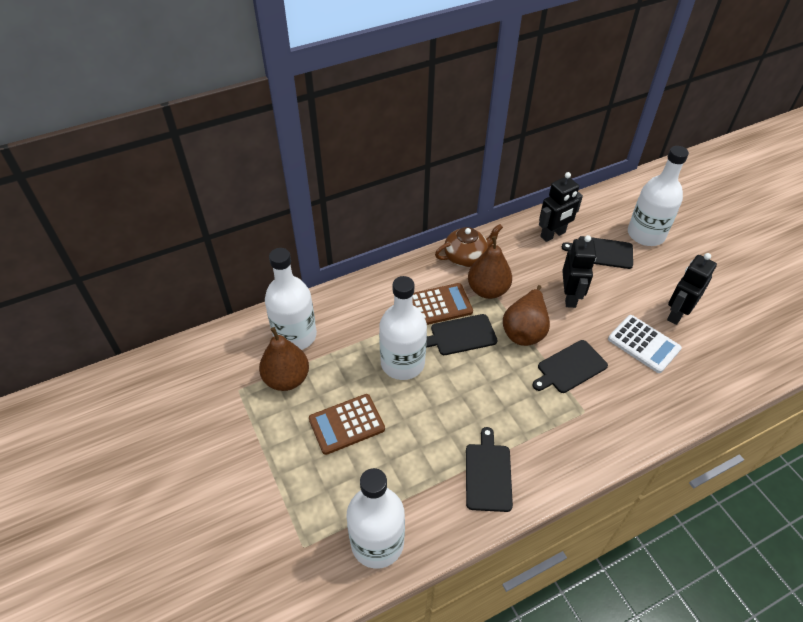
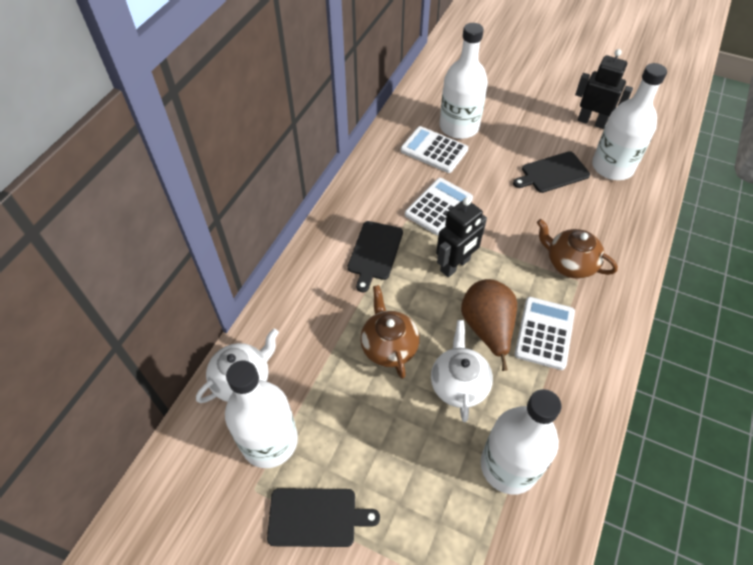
black cutting board: 4 -> 3
black robot: 3 -> 2
brown calculator: 2 -> 0
brown pear: 3 -> 1
brown teapot: 1 -> 2
white calculator: 1 -> 3
white teapot: 0 -> 2

